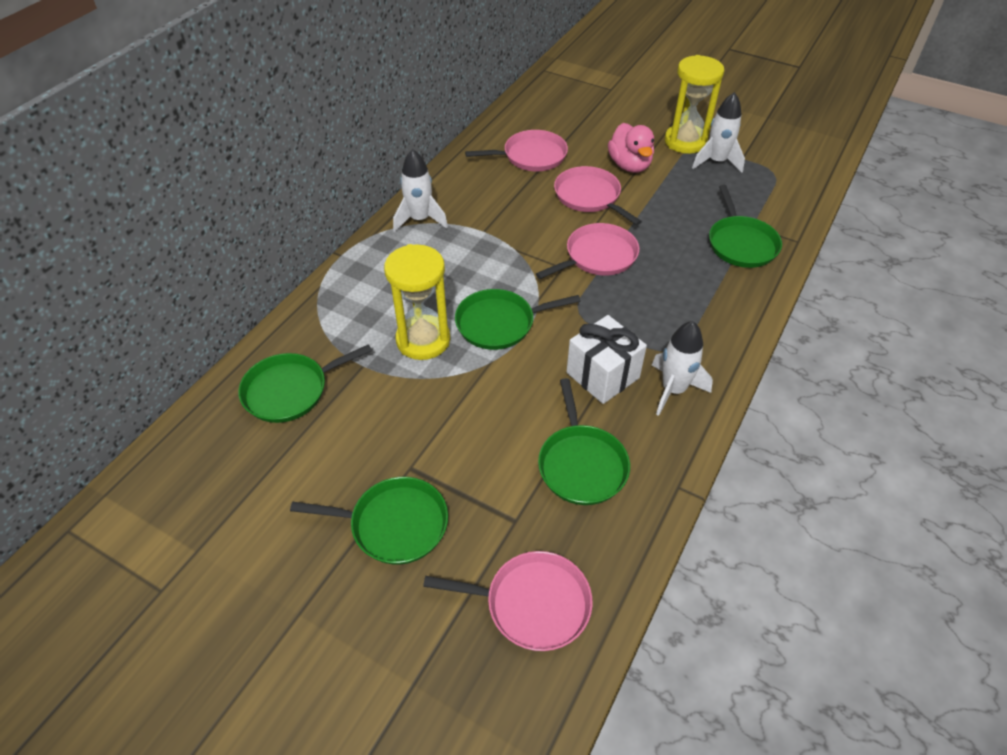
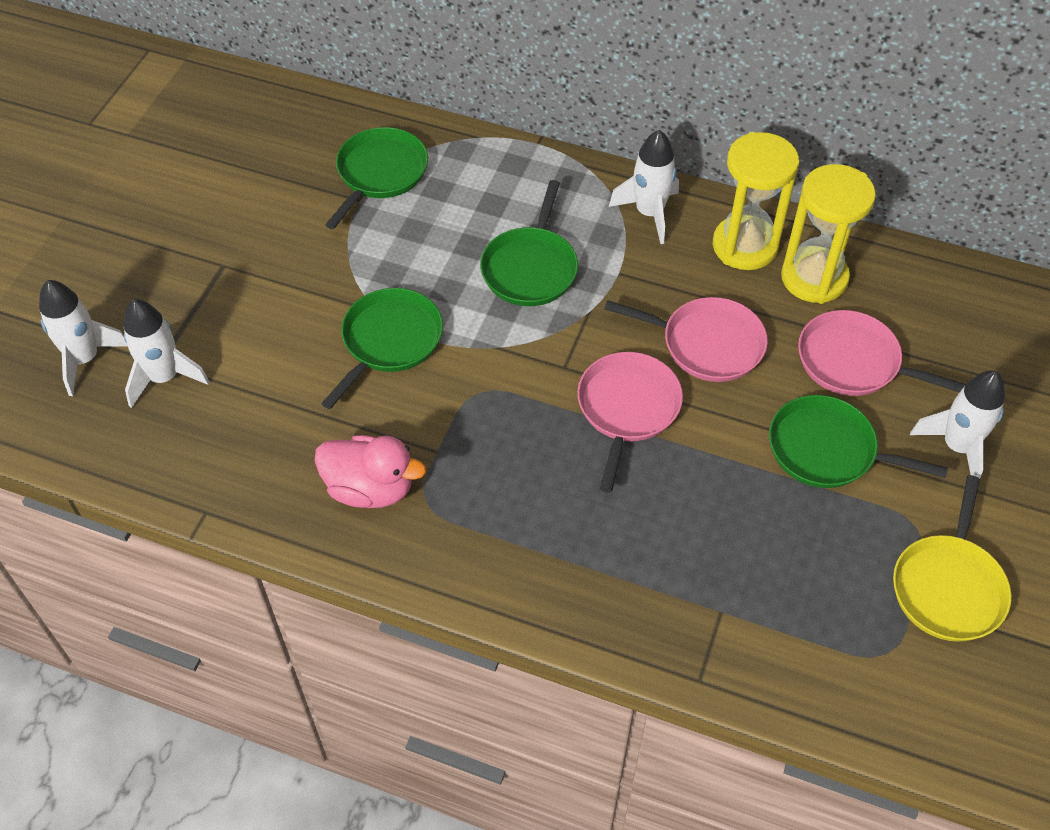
green pan: 5 -> 4
pink pan: 4 -> 3
white gift: 1 -> 0
white rocket: 3 -> 4
yellow pan: 0 -> 1

